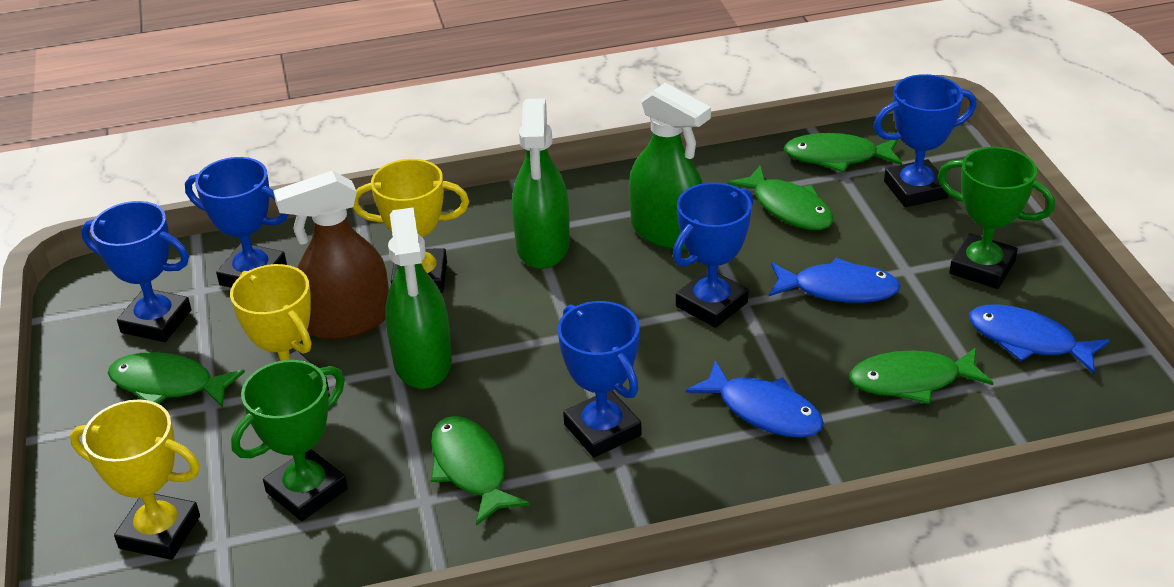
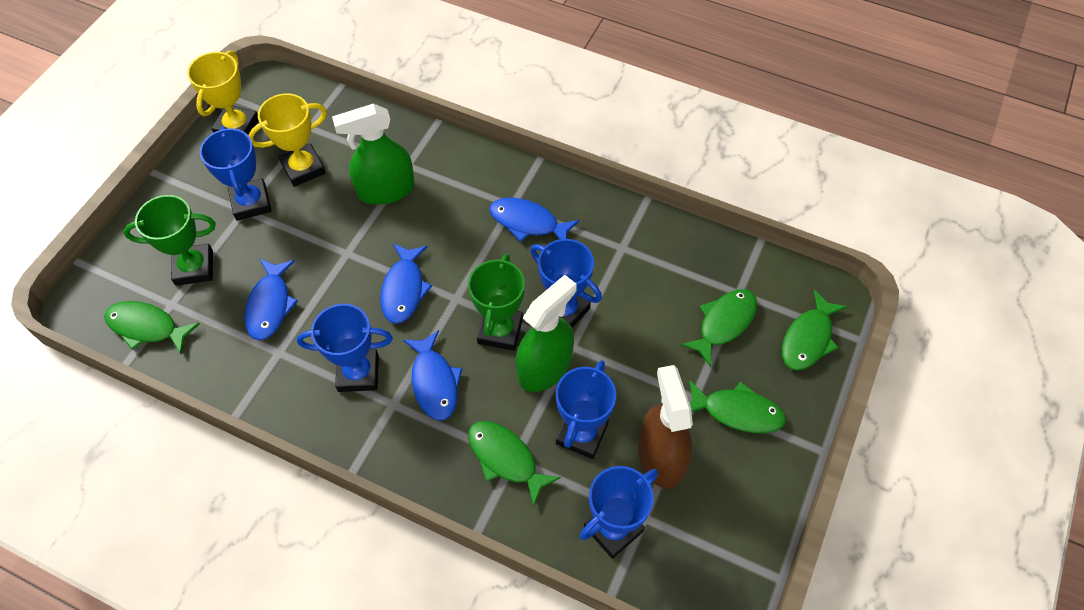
blue fish: 3 -> 4
green spray bottle: 3 -> 2
yellow trophy: 3 -> 2

